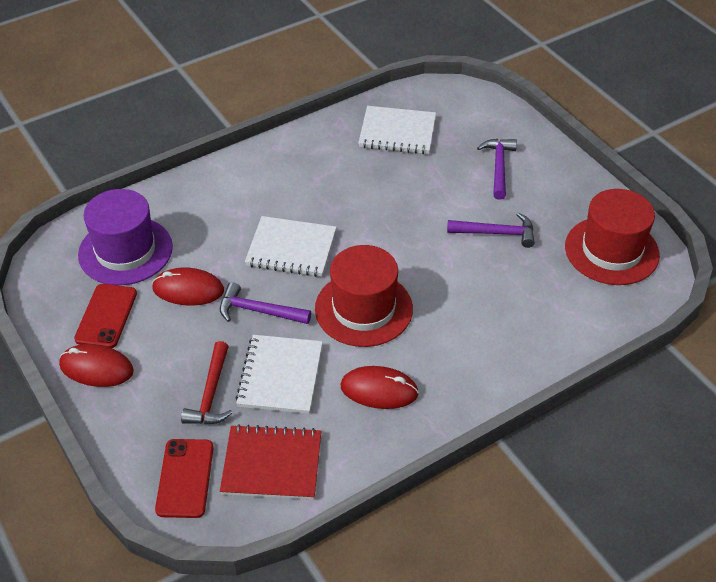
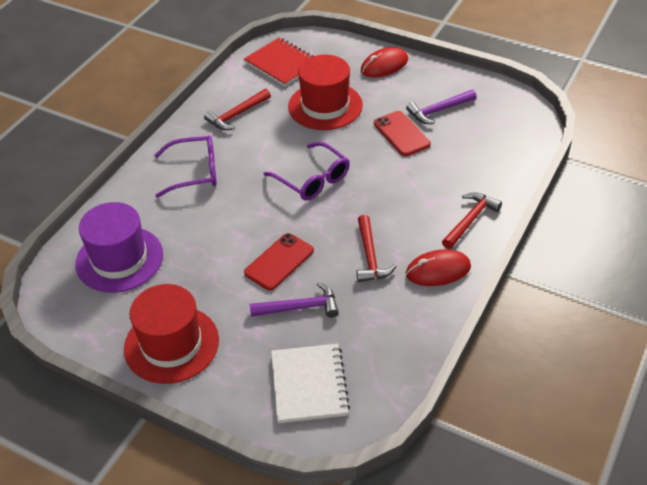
purple glasses: 0 -> 2
purple hammer: 3 -> 2
red hammer: 1 -> 3
red mouse: 3 -> 2
white notebook: 3 -> 1

